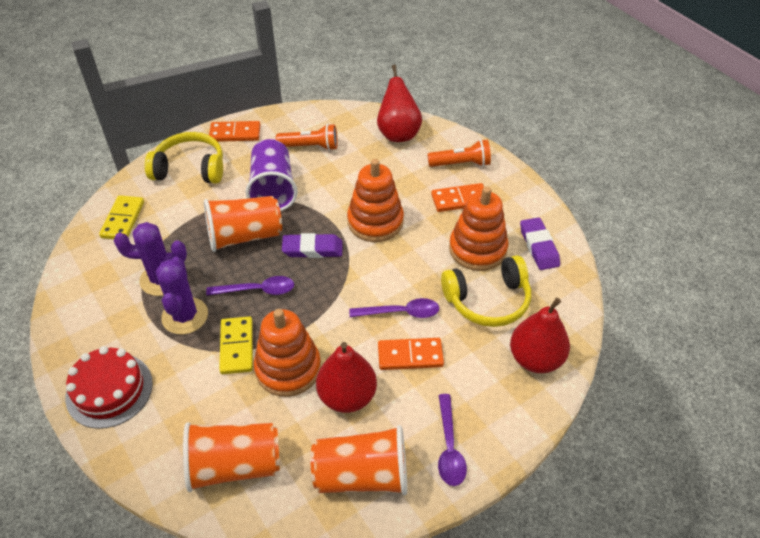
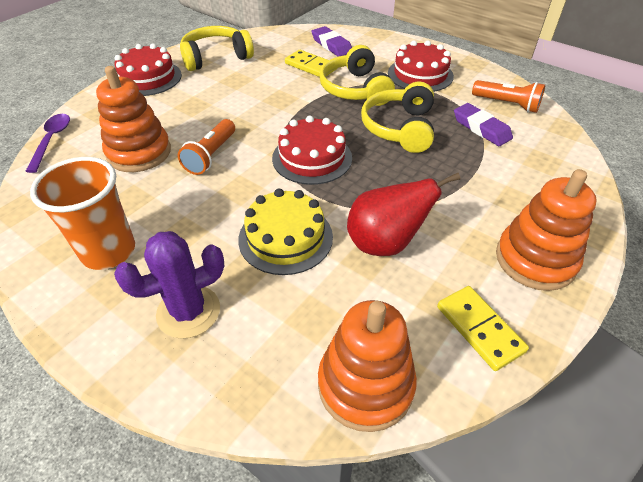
orange cup: 3 -> 1
orange domino: 3 -> 0
purple cactus: 2 -> 1
purple cup: 1 -> 0
purple spoon: 3 -> 1
red cake: 1 -> 3
red pear: 3 -> 1
yellow cake: 0 -> 1
yellow headphones: 2 -> 3

